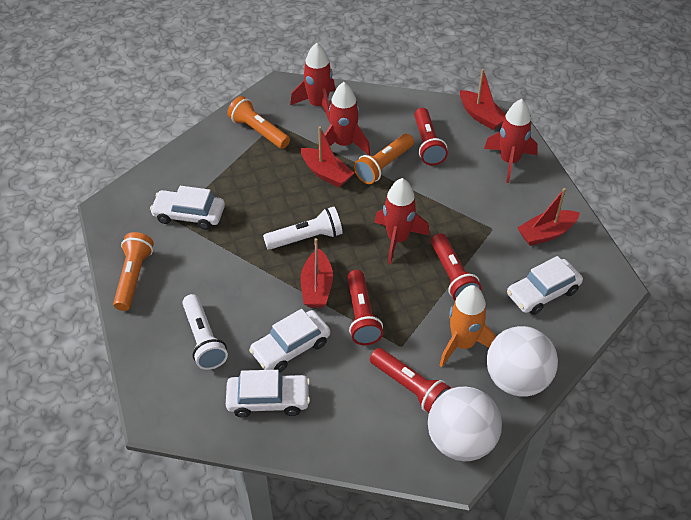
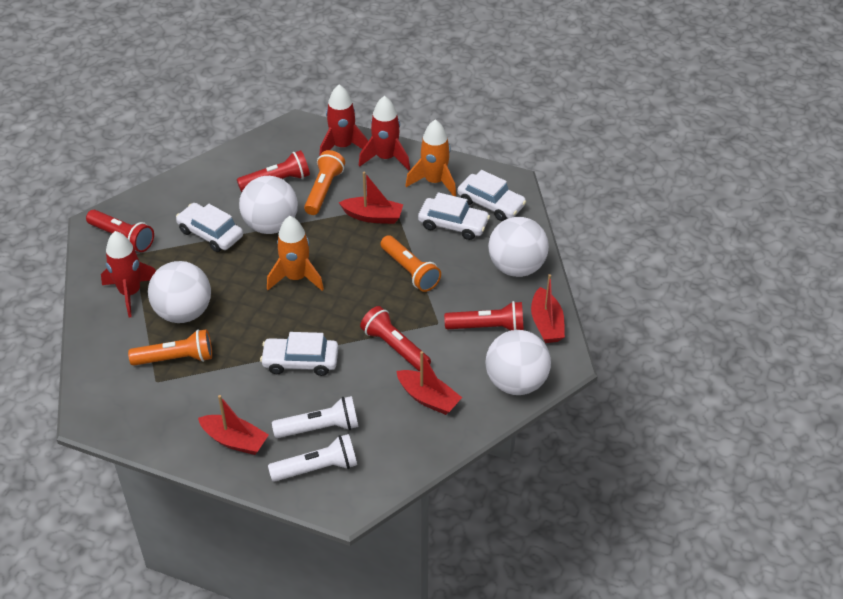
orange rocket: 1 -> 2
red rocket: 4 -> 3
white ball: 2 -> 4

